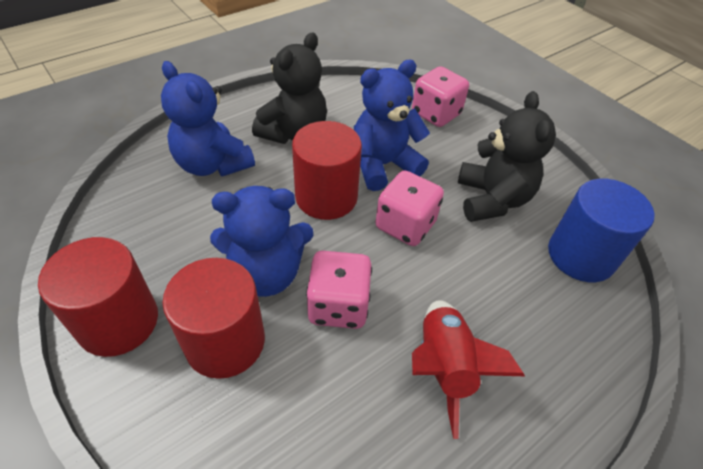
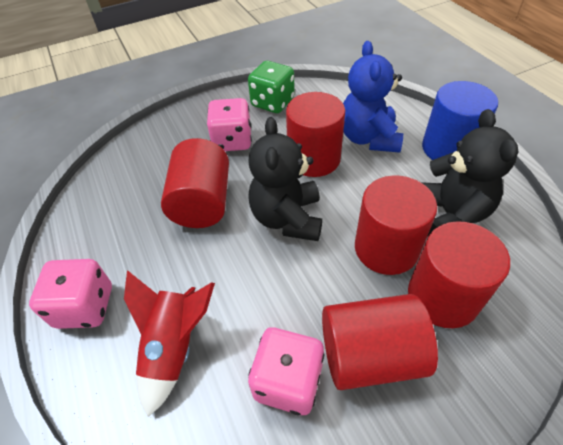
blue teddy bear: 3 -> 1
green dice: 0 -> 1
red cylinder: 3 -> 5

